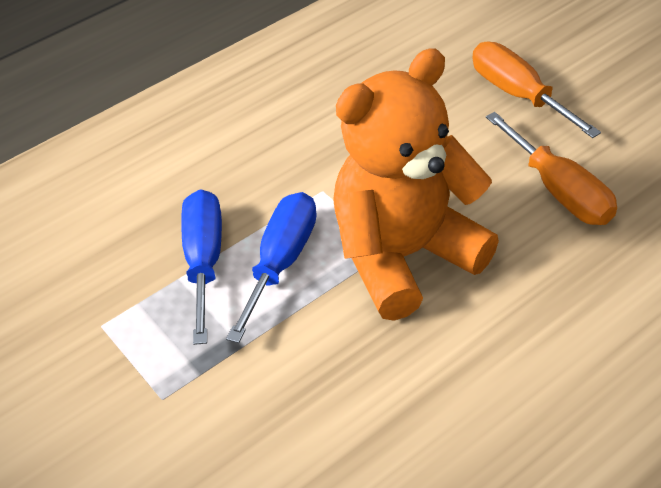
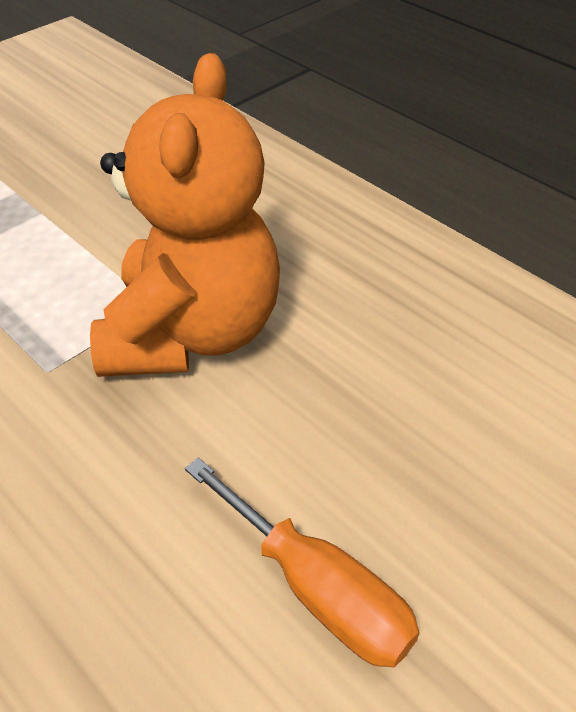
blue screwdriver: 2 -> 0
orange screwdriver: 2 -> 1

